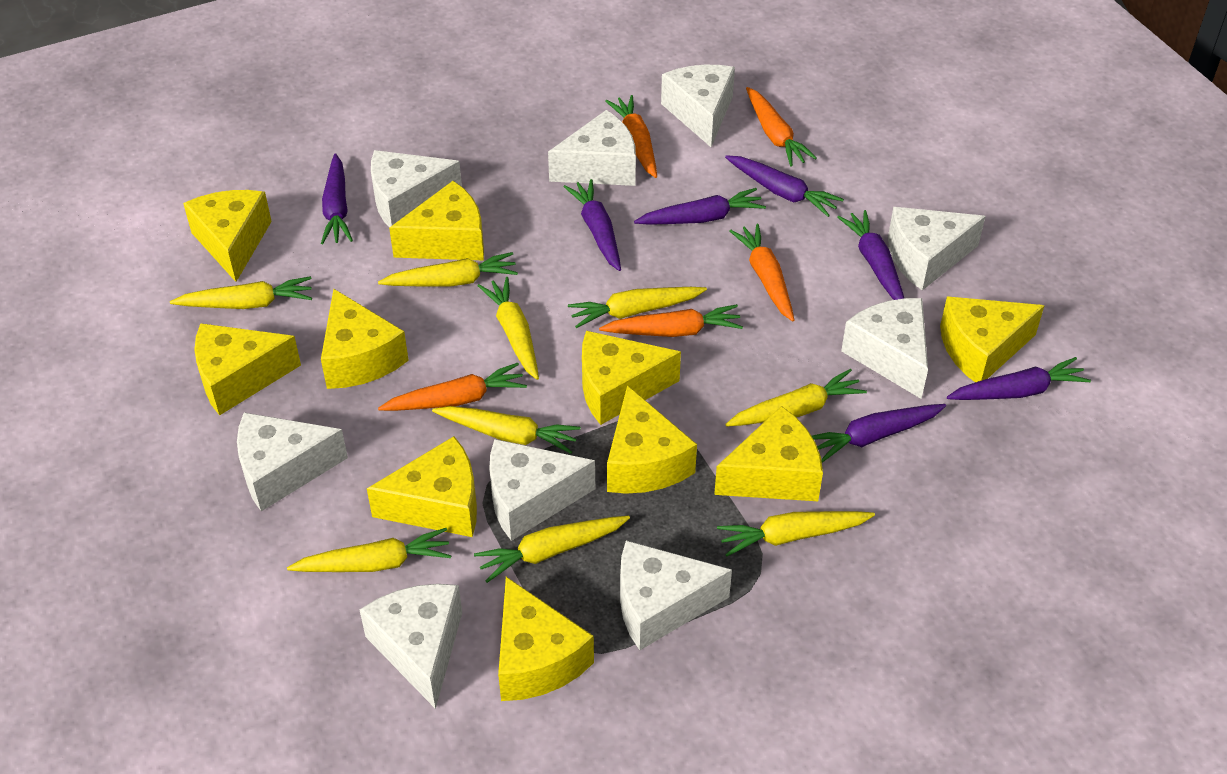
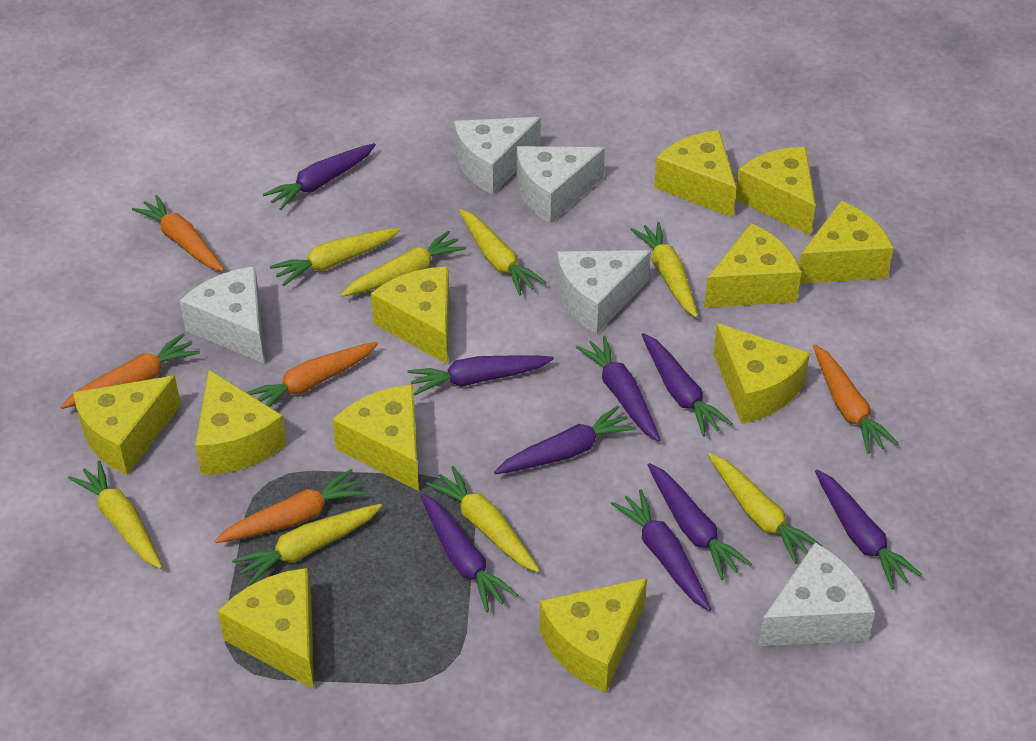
purple carrot: 7 -> 9
white cheese: 9 -> 5
yellow carrot: 9 -> 8
yellow cheese: 10 -> 11

